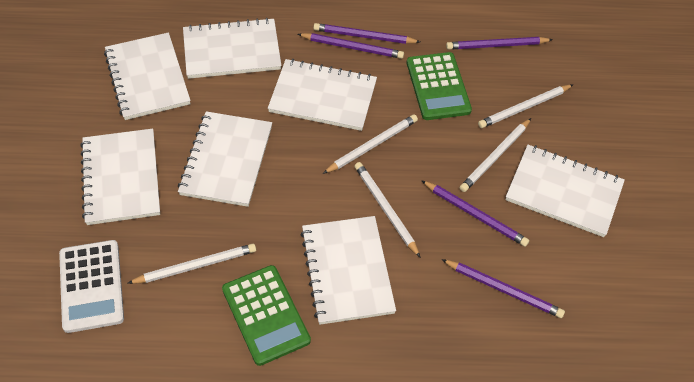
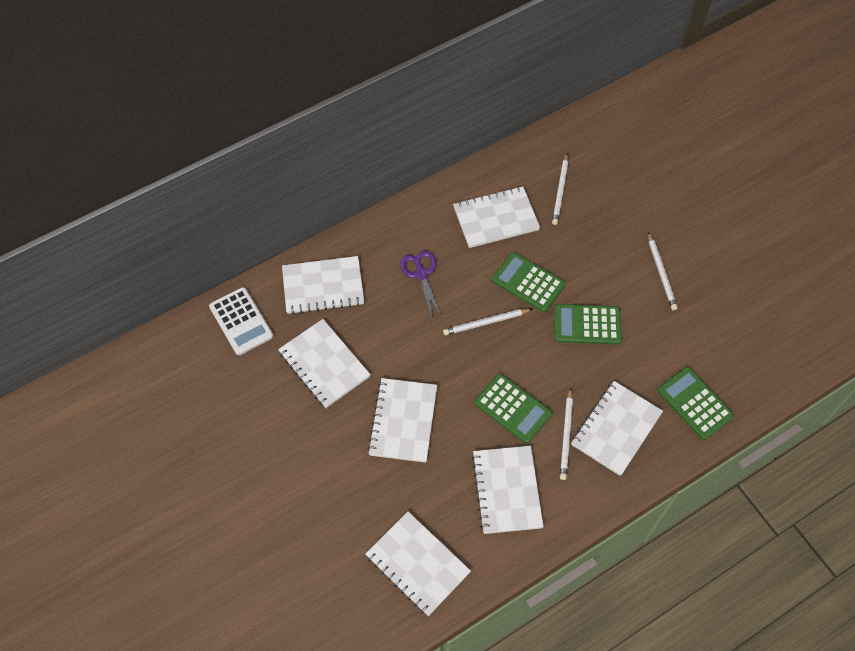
green calculator: 2 -> 4
purple pencil: 5 -> 0
purple scissors: 0 -> 1
white pencil: 5 -> 4

